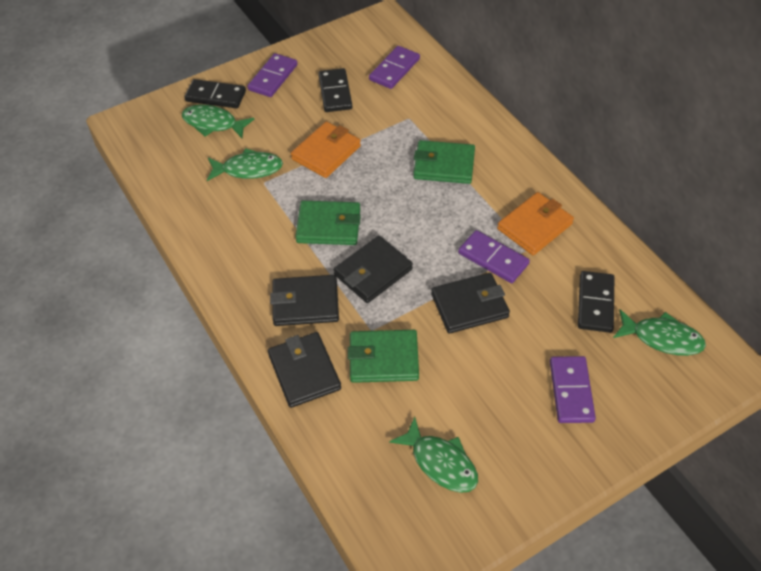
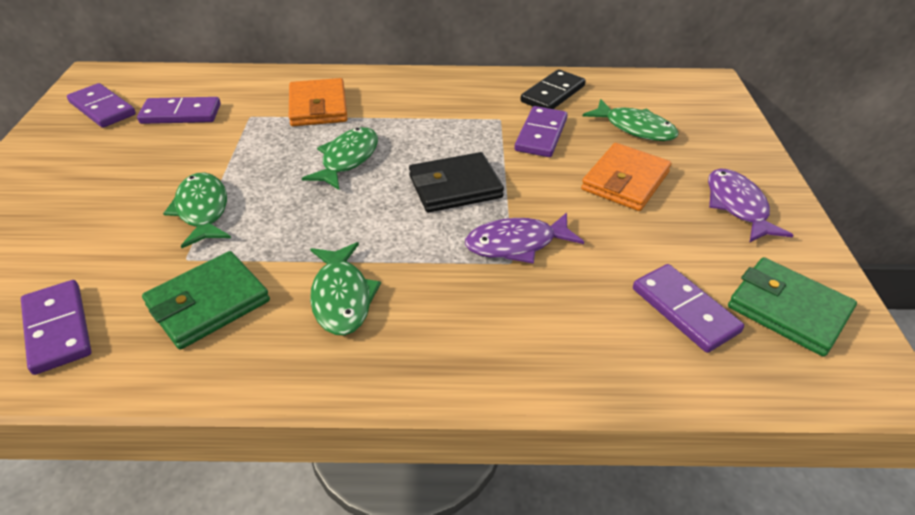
black domino: 3 -> 1
black wallet: 4 -> 1
green wallet: 3 -> 2
purple domino: 4 -> 5
purple fish: 0 -> 2

